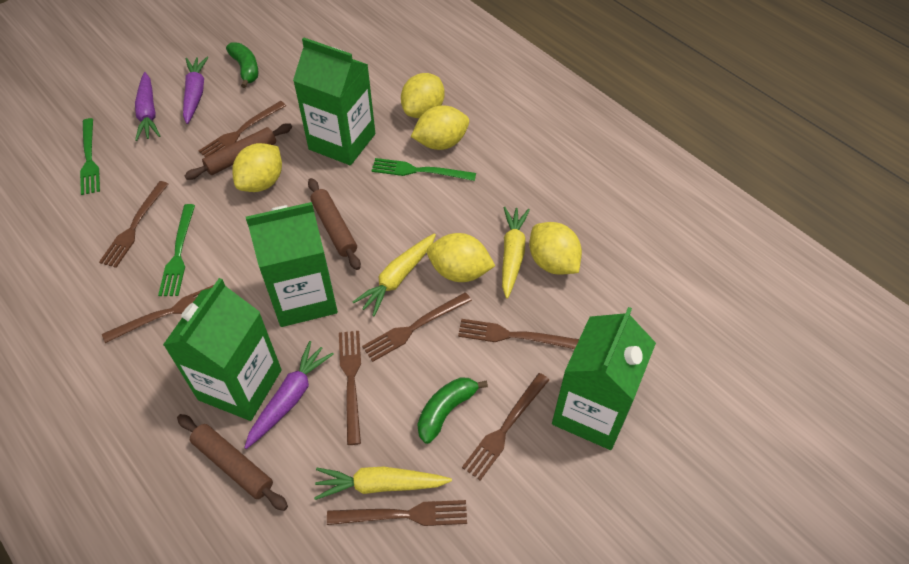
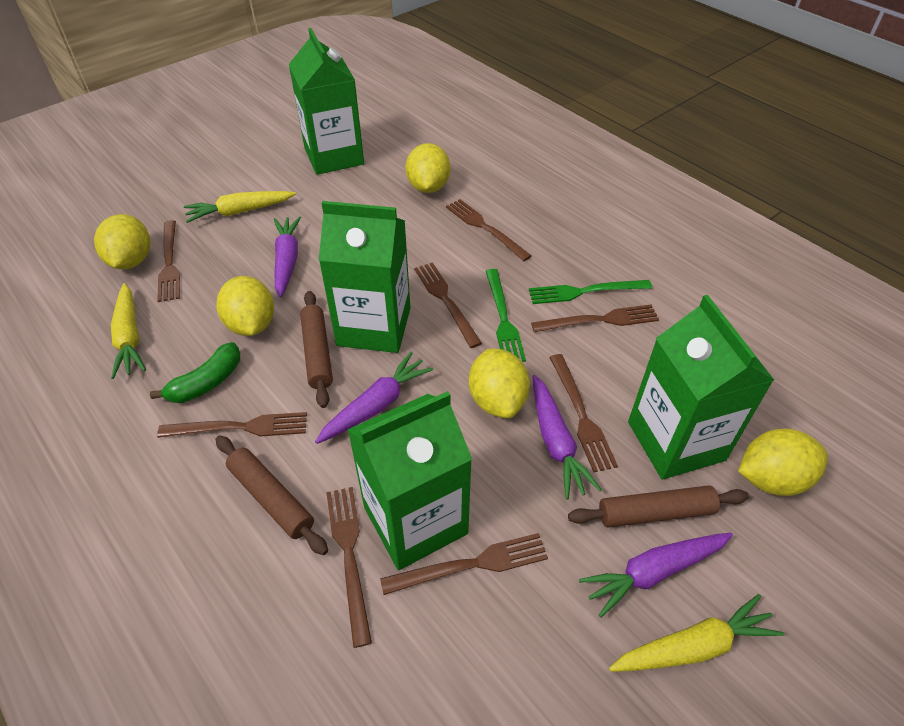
green banana: 2 -> 1
green fork: 3 -> 2
purple carrot: 3 -> 4

